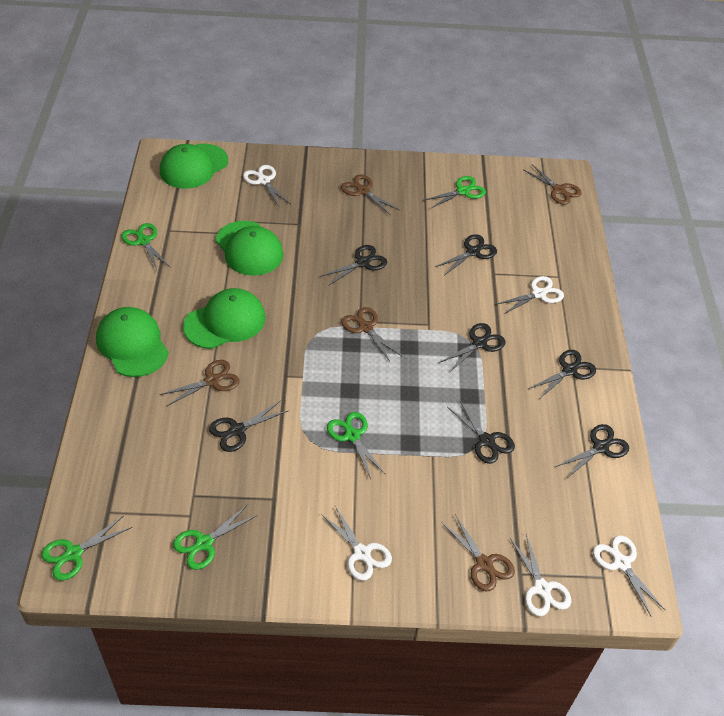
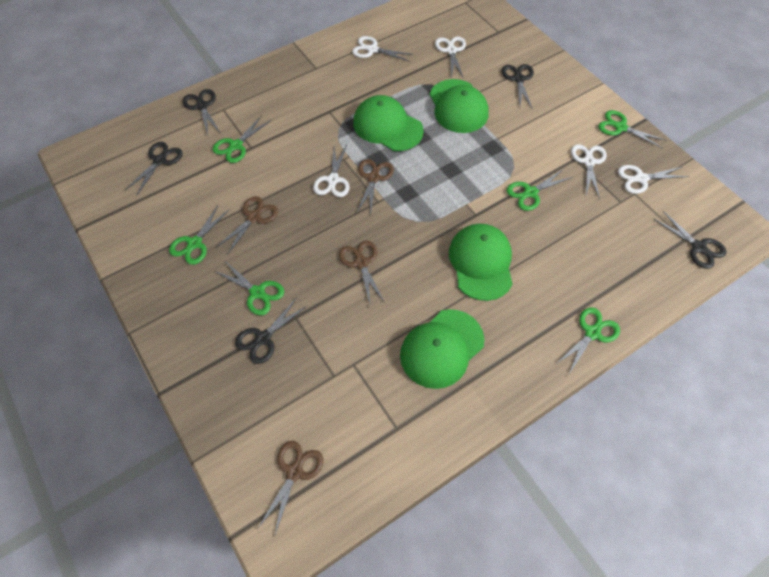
black scissors: 7 -> 5
brown scissors: 5 -> 4
green scissors: 5 -> 6

